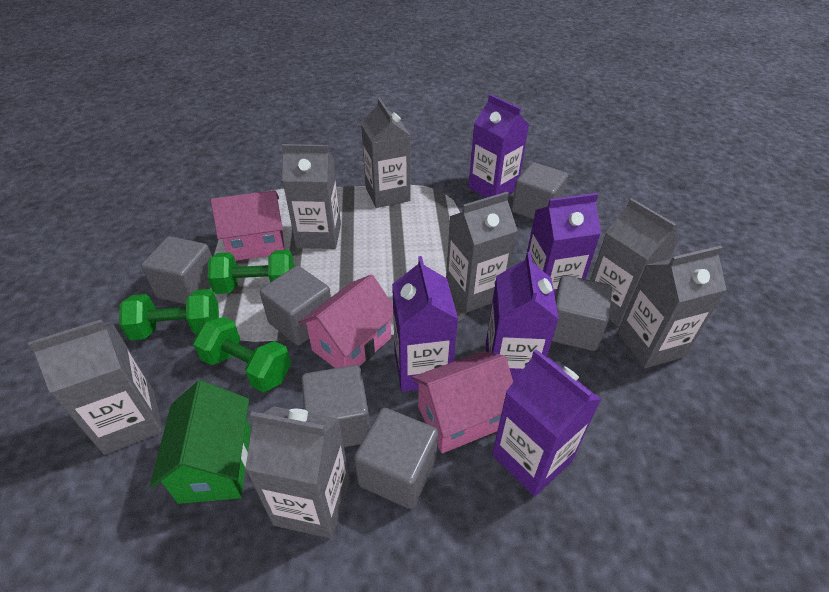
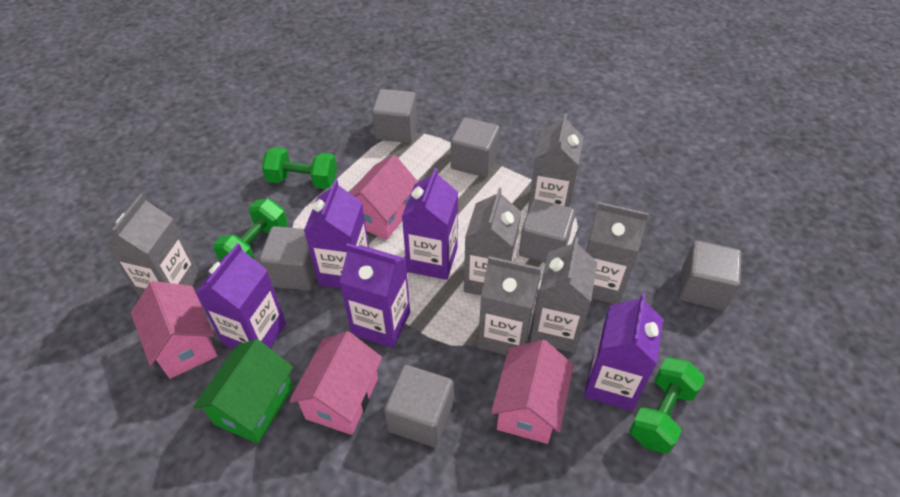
grey carton: 7 -> 6
pink house: 3 -> 4

